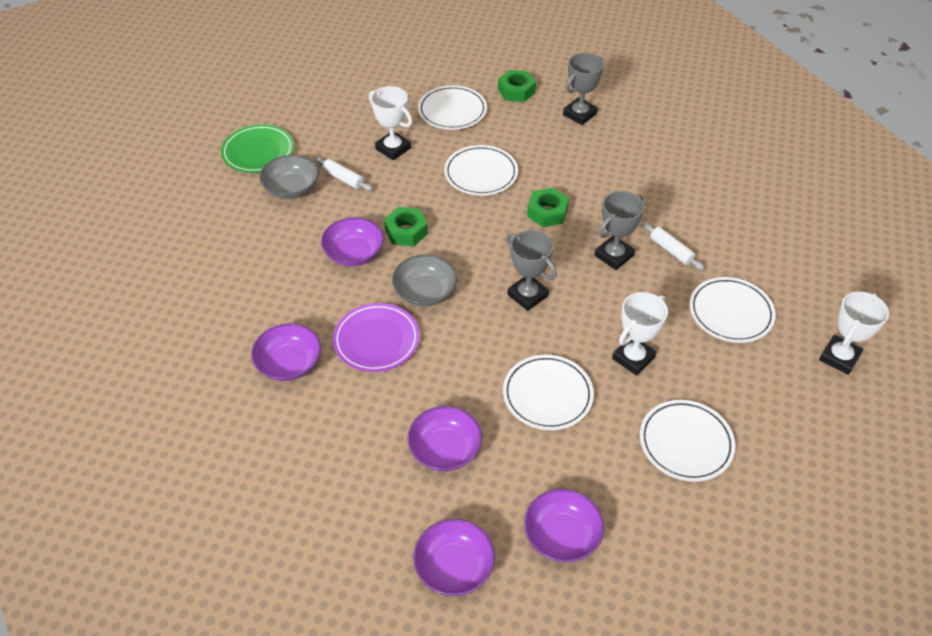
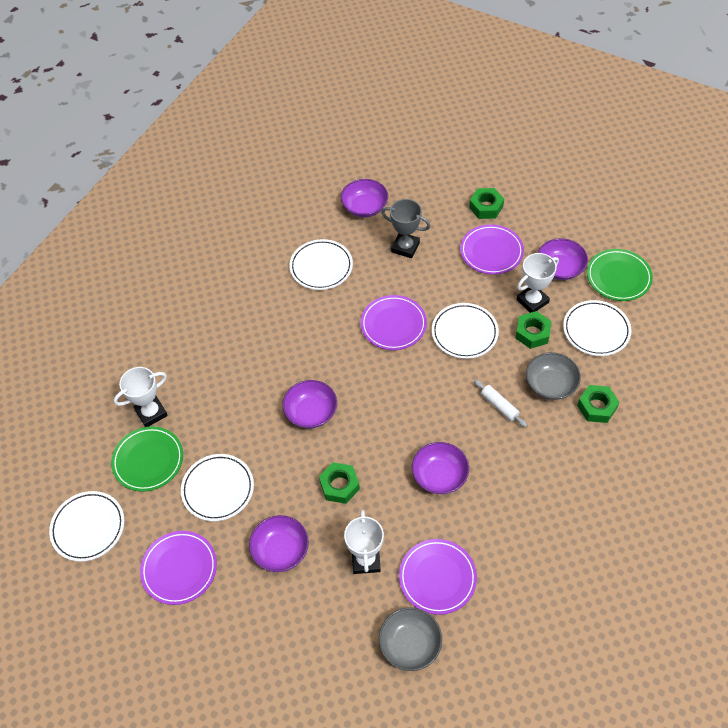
green nut: 3 -> 4
green plate: 1 -> 2
grey trophy: 3 -> 1
purple plate: 1 -> 4
white rolling pin: 2 -> 1

